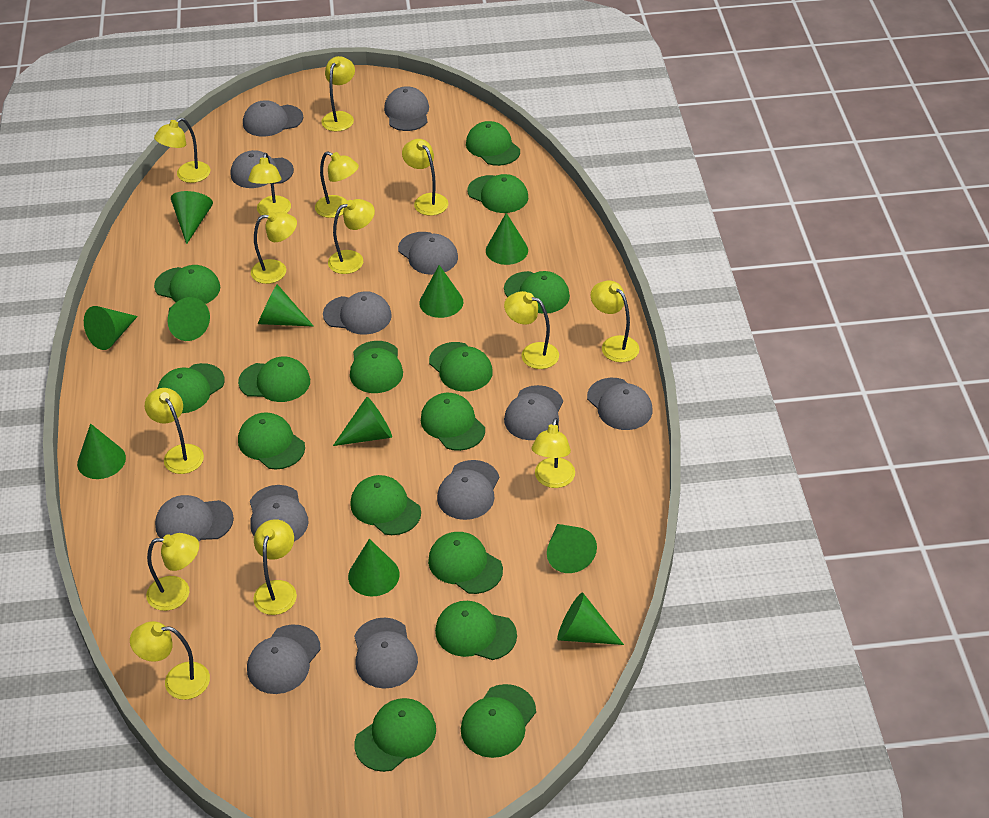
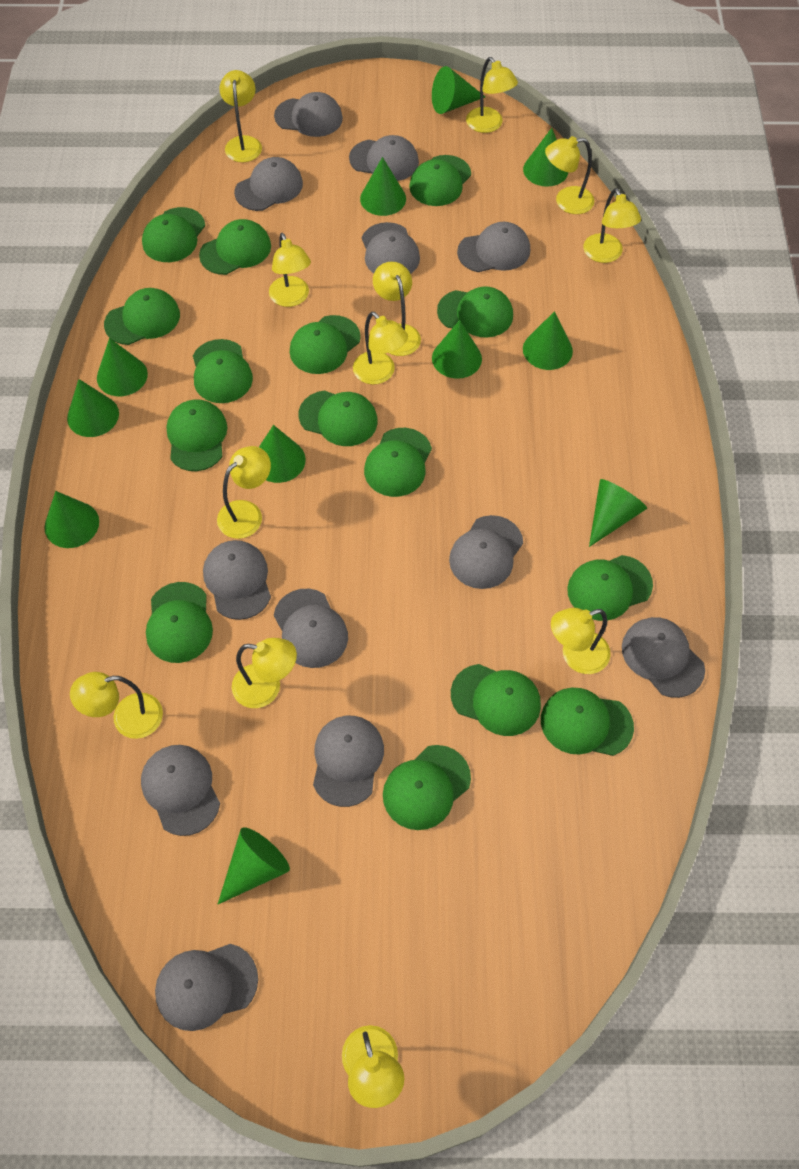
yellow lamp: 14 -> 12

